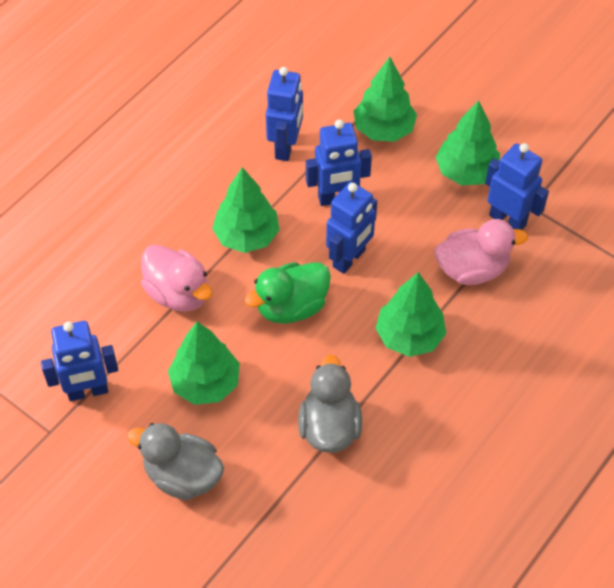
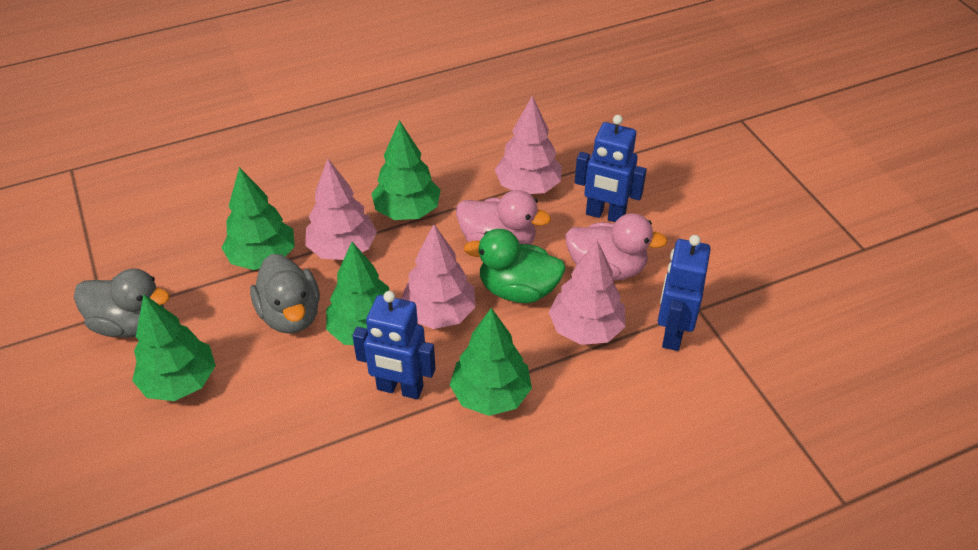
blue robot: 5 -> 3
pink tree: 0 -> 4

